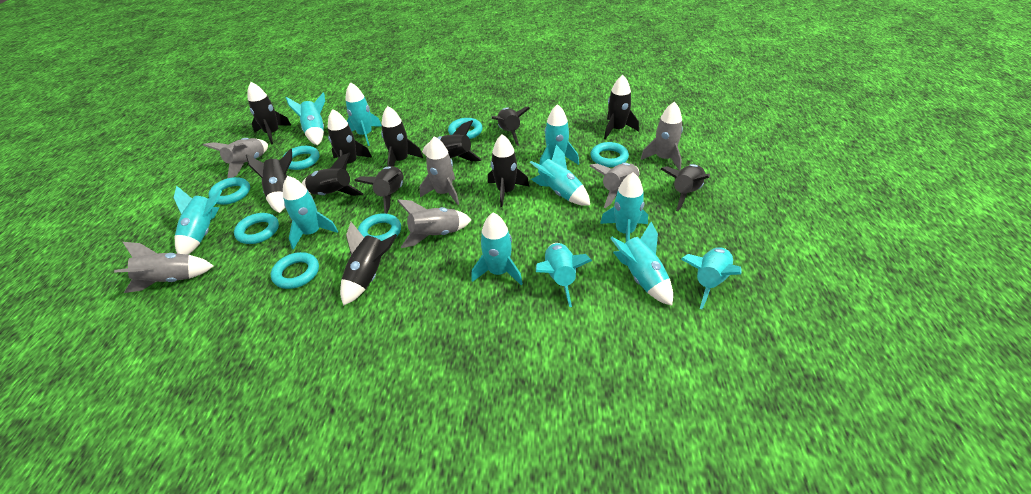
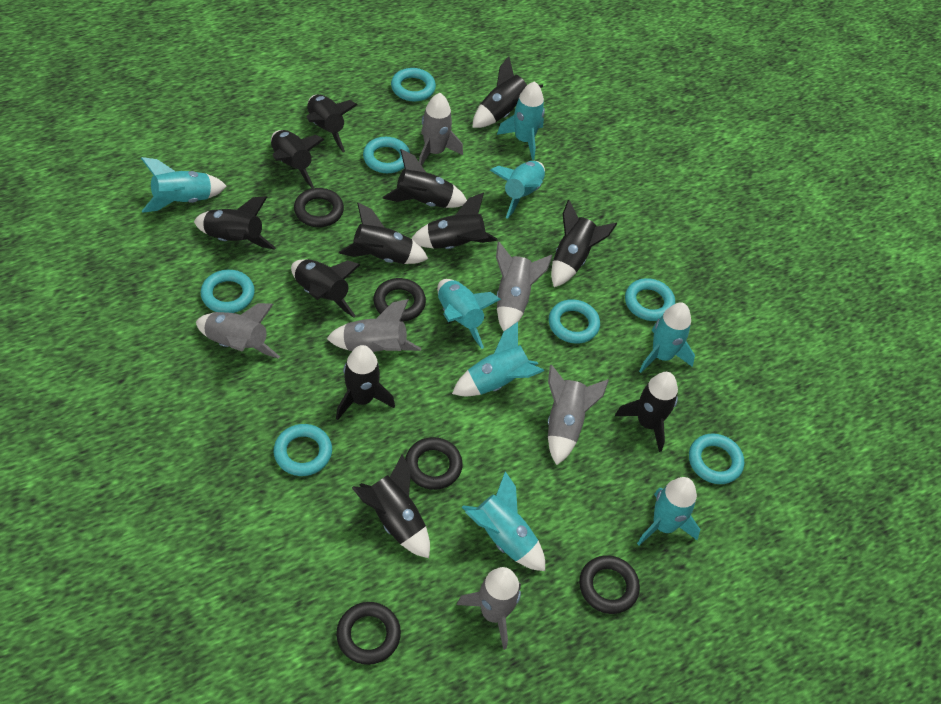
black ring: 0 -> 5
turquoise rocket: 11 -> 8

